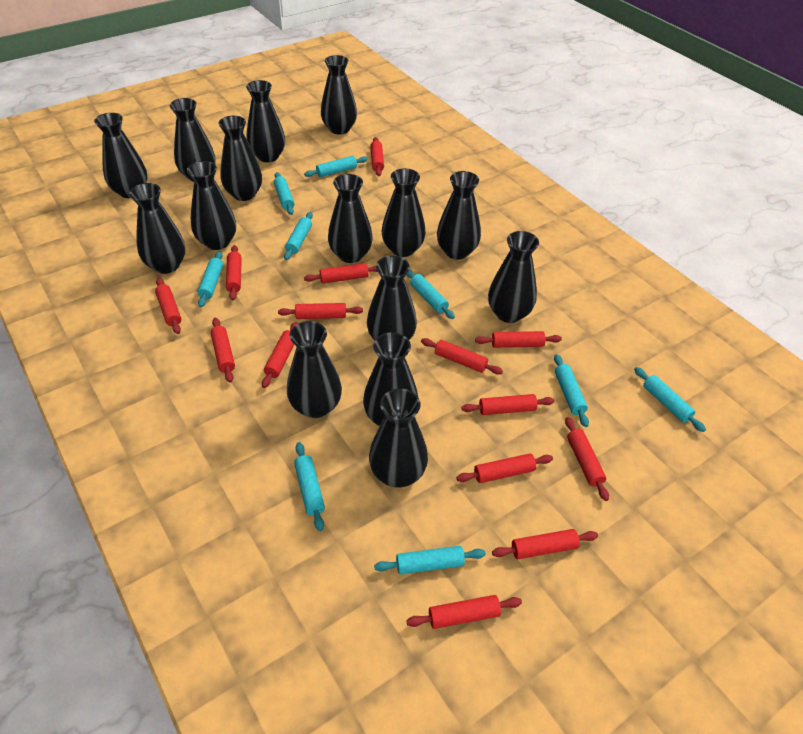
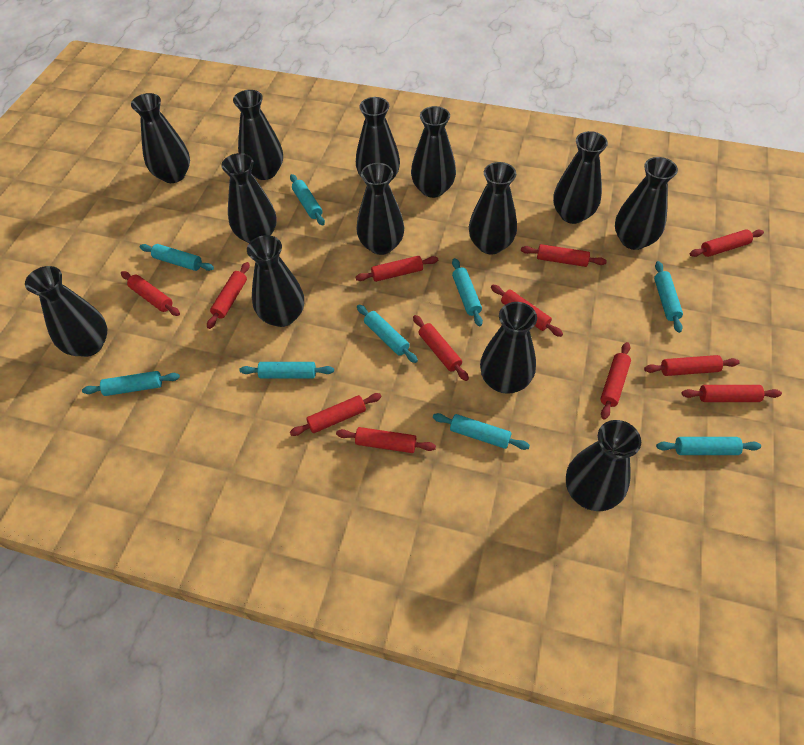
black vase: 15 -> 13
red rolling pin: 14 -> 12

